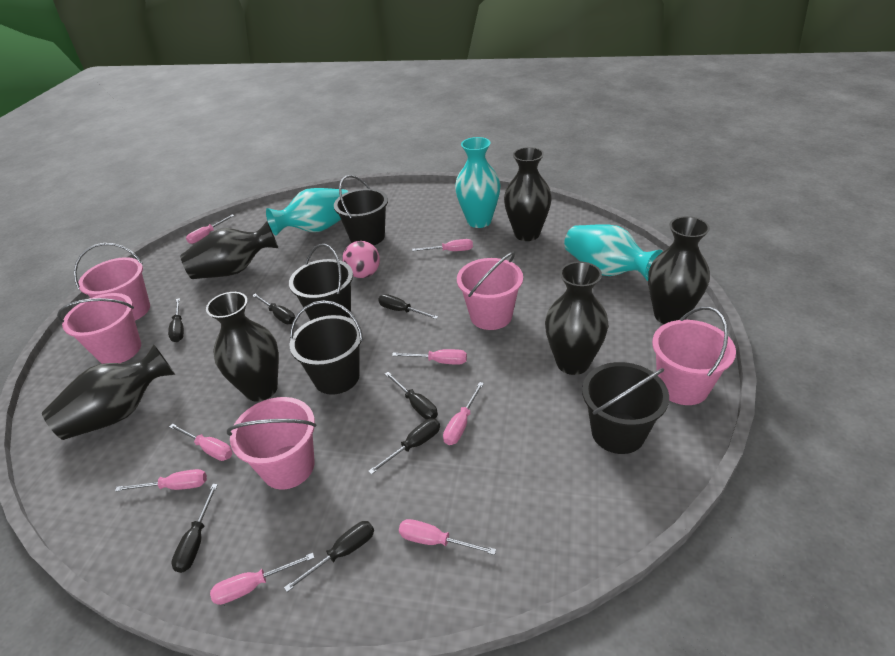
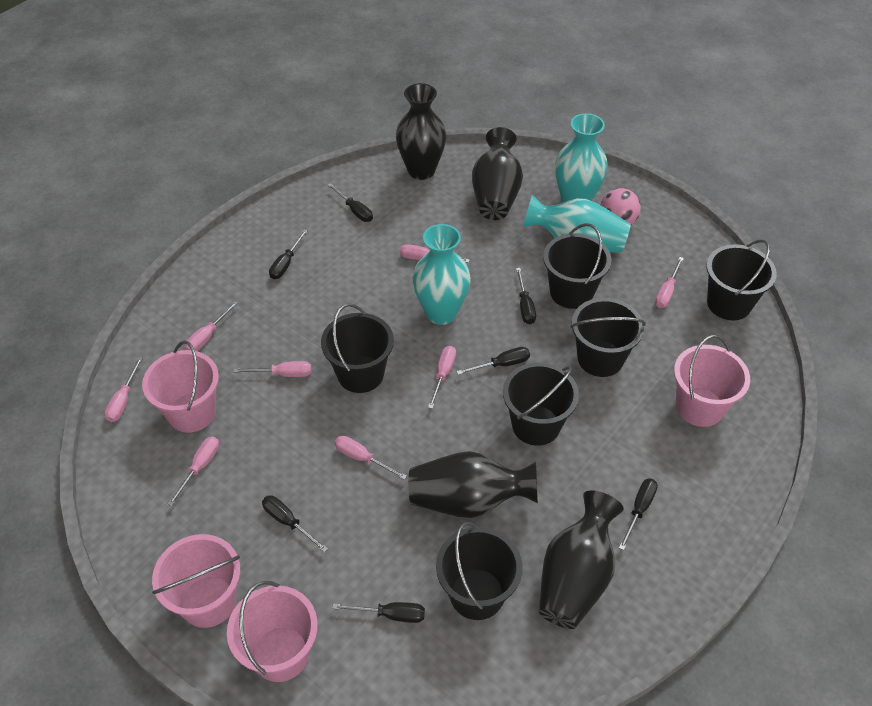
black bucket: 4 -> 6
black vase: 6 -> 4
pink bucket: 5 -> 4

